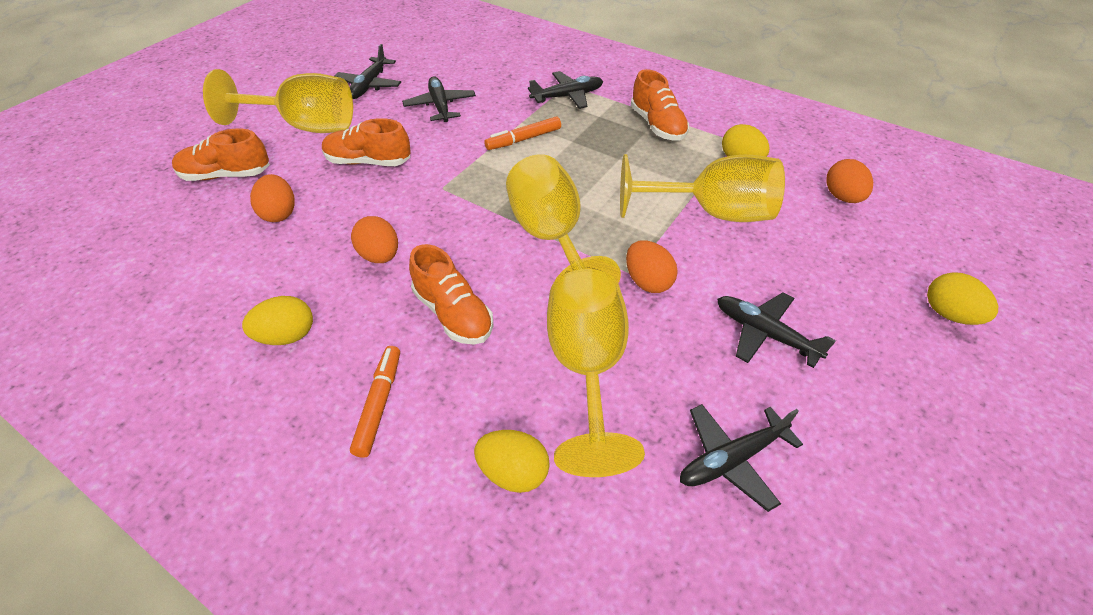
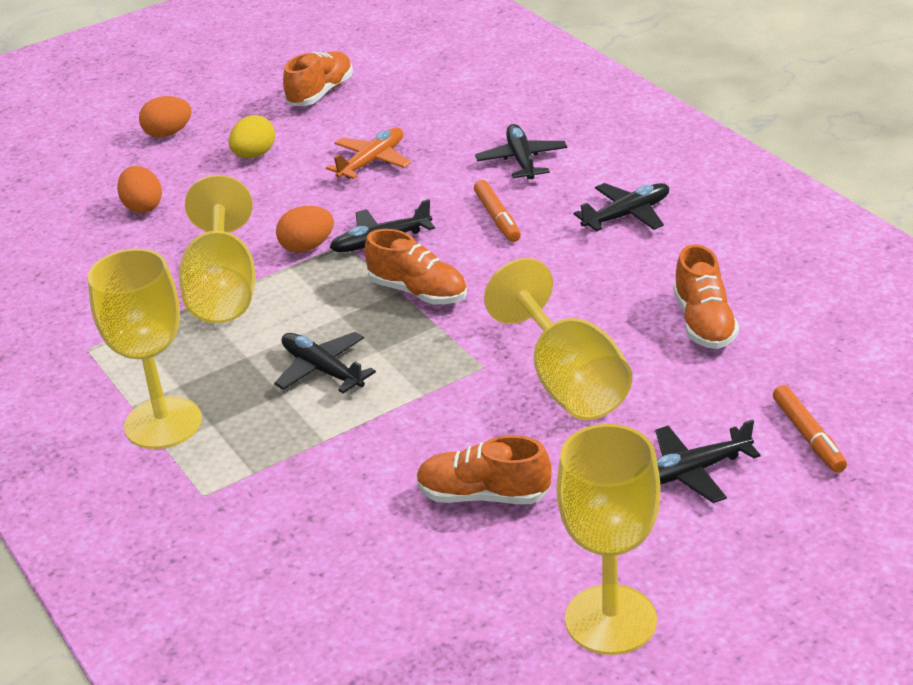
orange egg: 4 -> 3
orange plane: 0 -> 1
yellow egg: 4 -> 1

